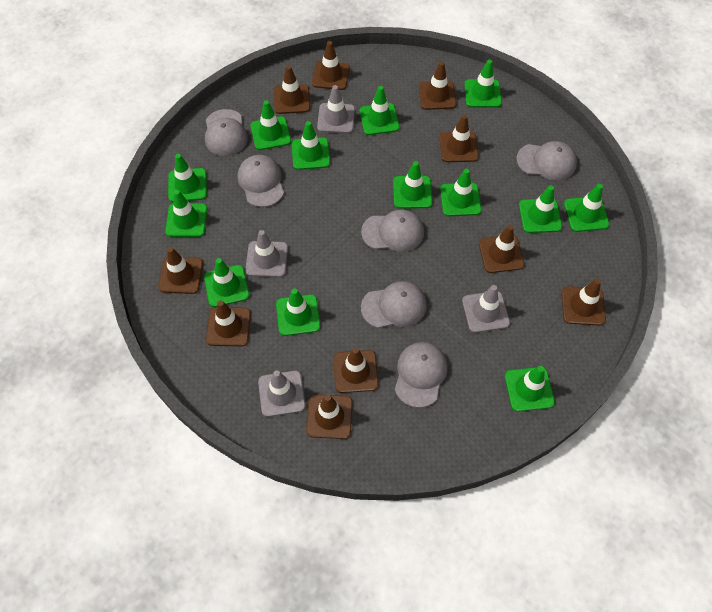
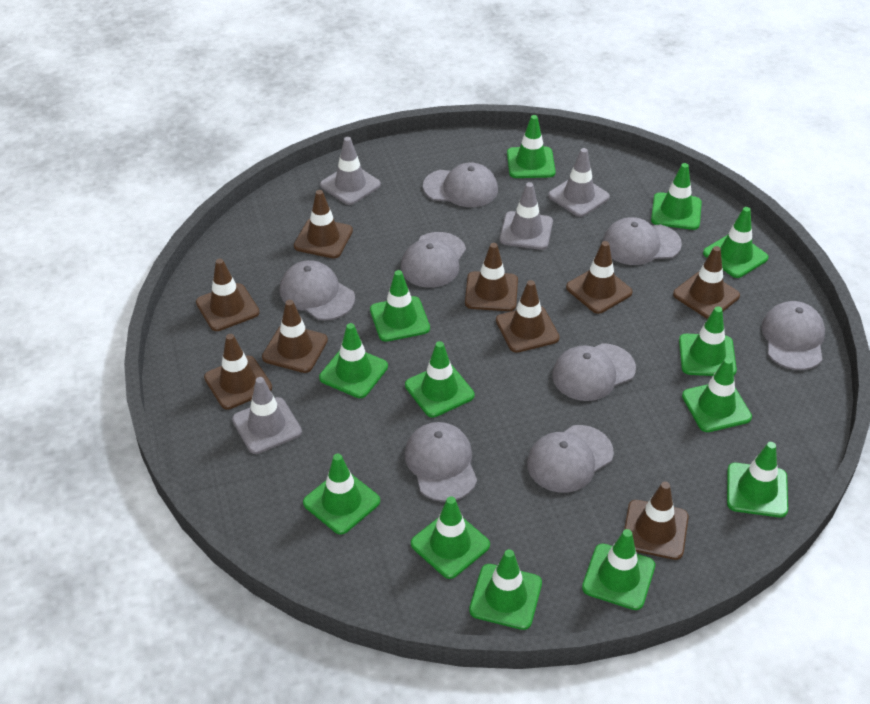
brown traffic cone: 10 -> 9
grey cap: 6 -> 8

